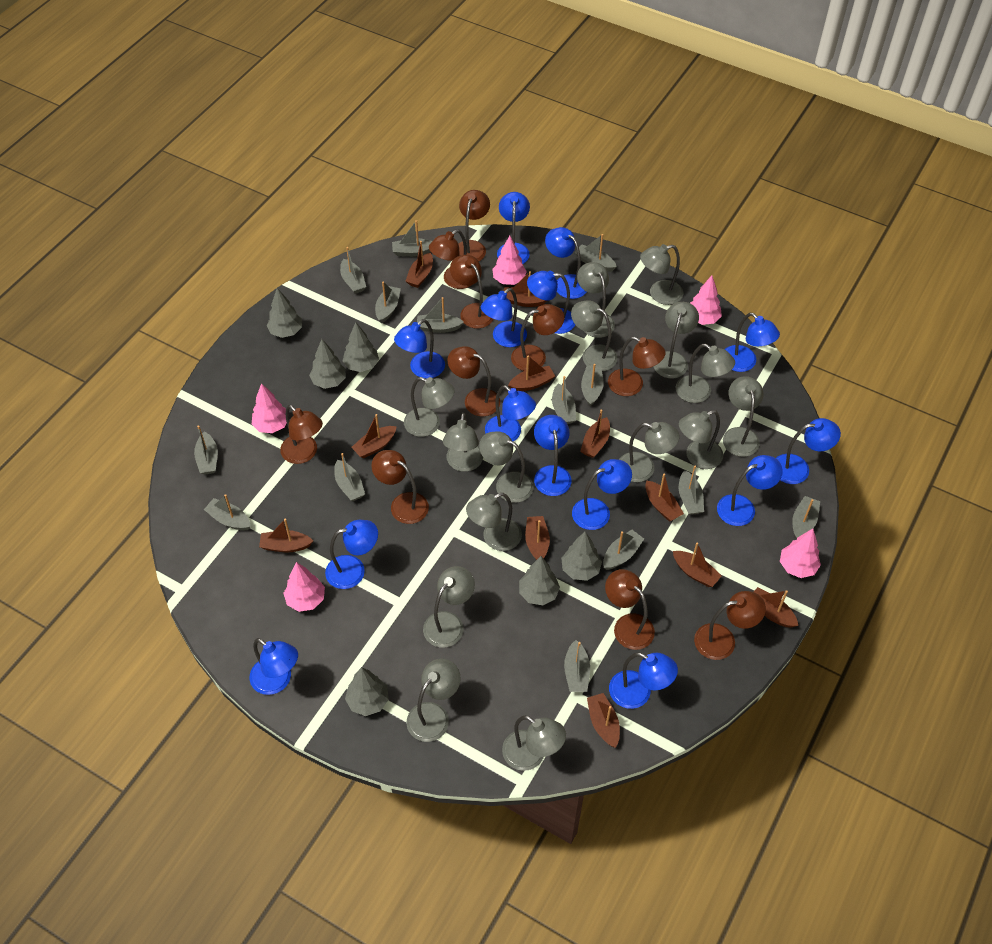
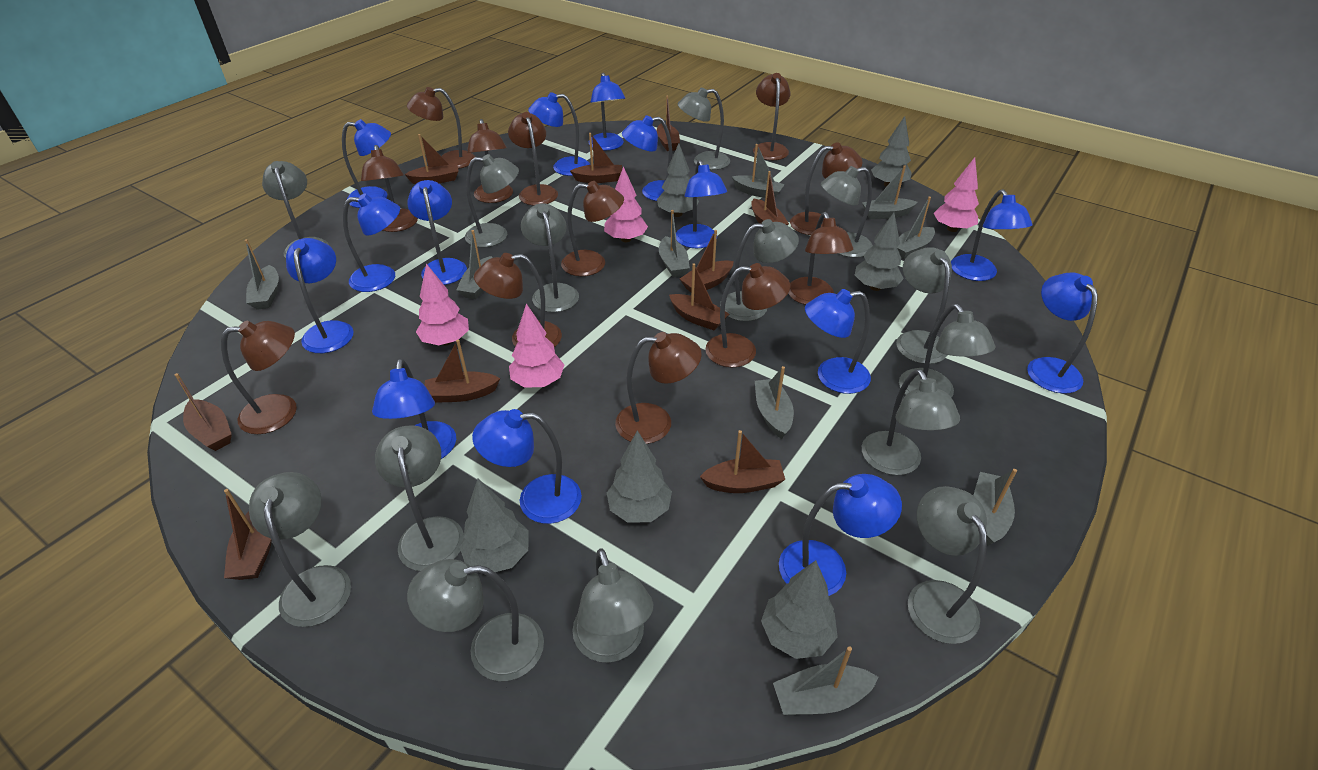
brown boat: 11 -> 10
brown lamp: 10 -> 12
grey boat: 14 -> 9
grey lamp: 15 -> 14
pink tree: 5 -> 4

